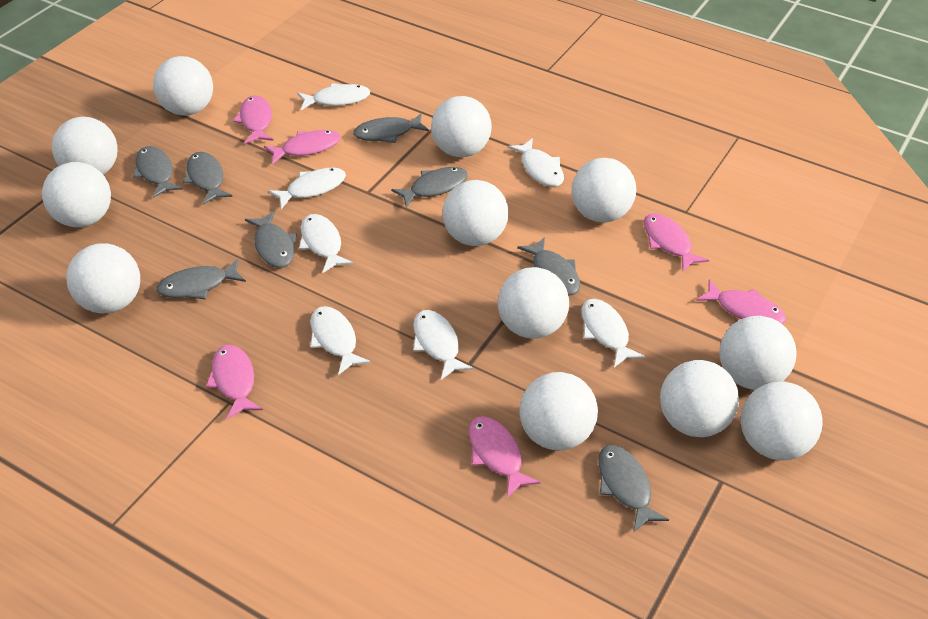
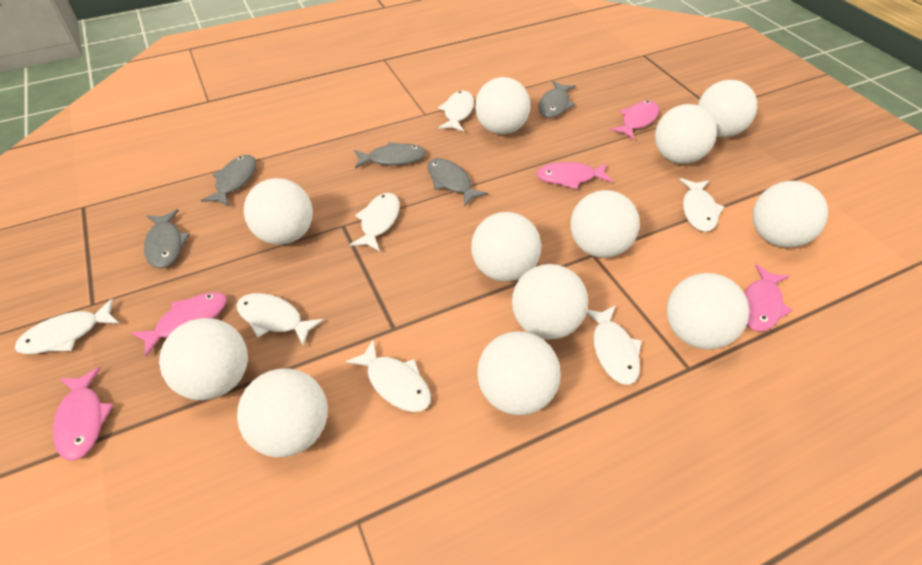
grey fish: 8 -> 5
pink fish: 6 -> 5

